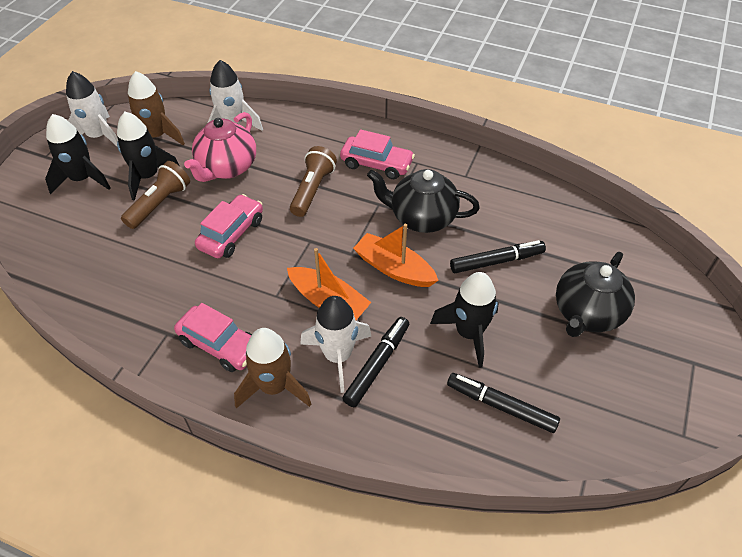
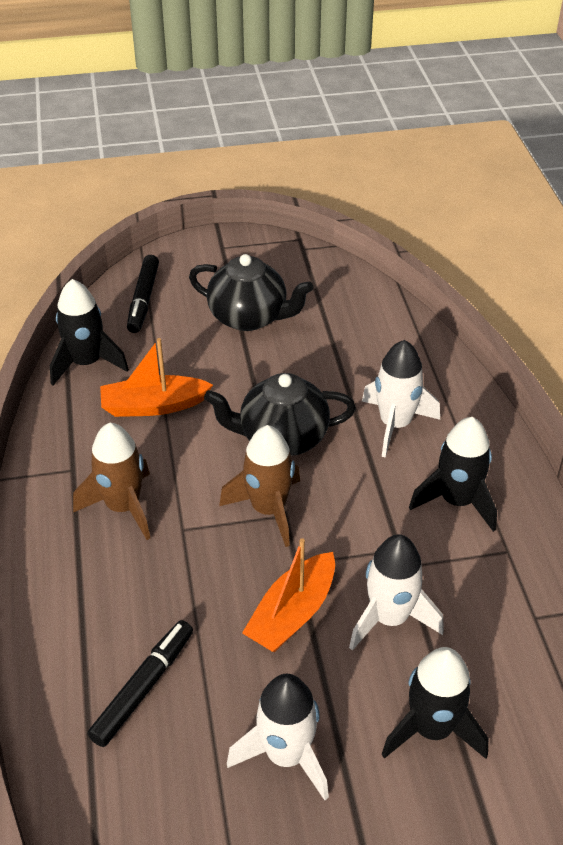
black marker: 3 -> 2
brown flashlight: 2 -> 0
pink car: 3 -> 0
pink teapot: 1 -> 0

